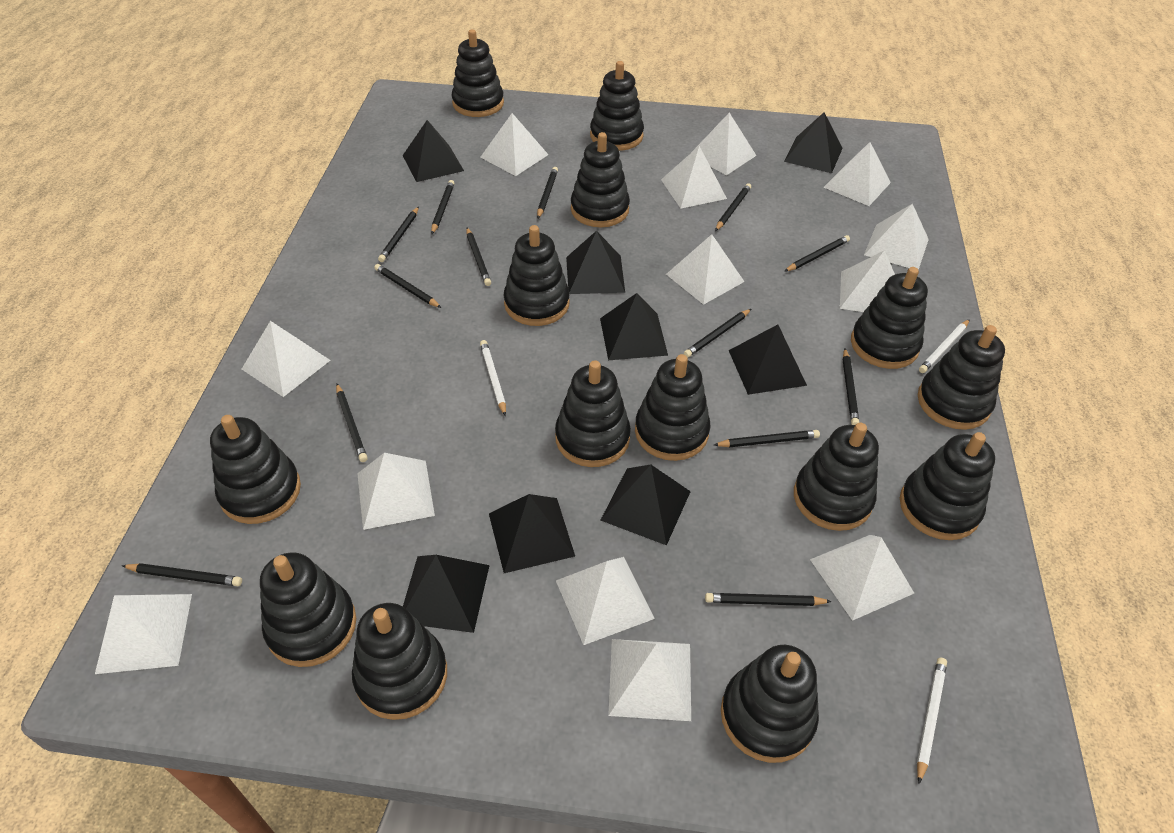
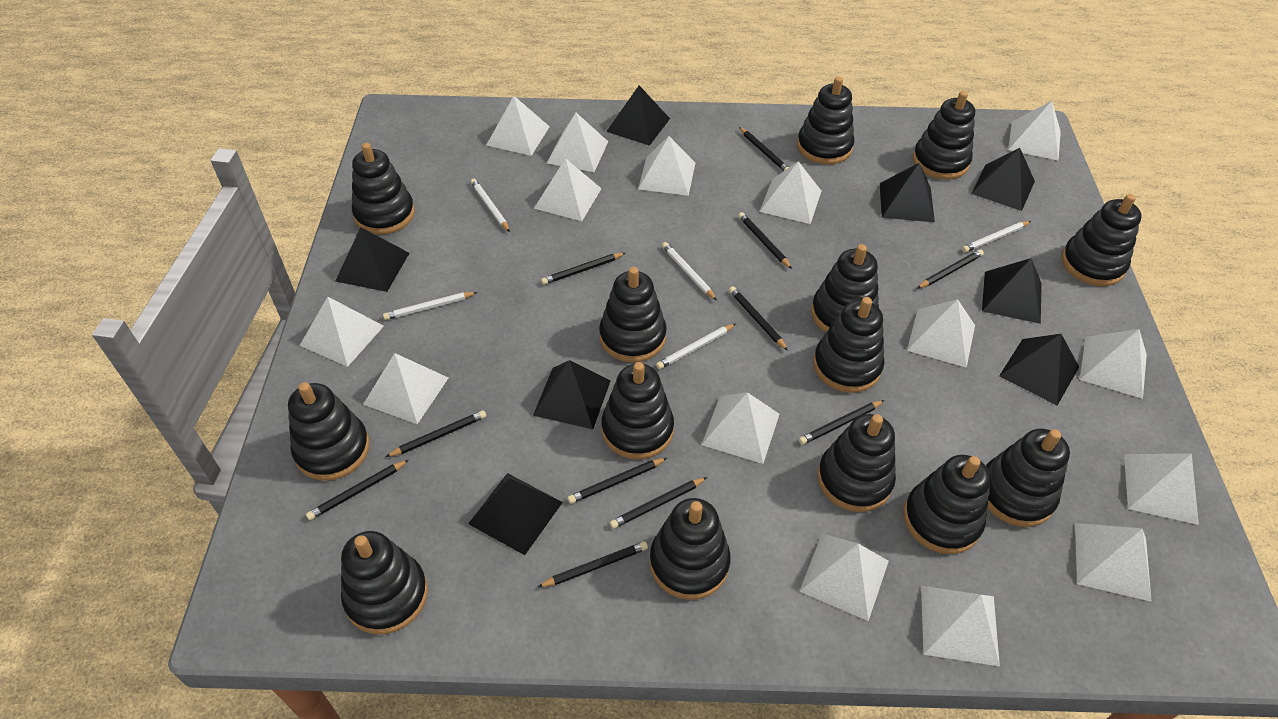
black pencil: 13 -> 11
white pencil: 3 -> 5
white pyramid: 13 -> 15

